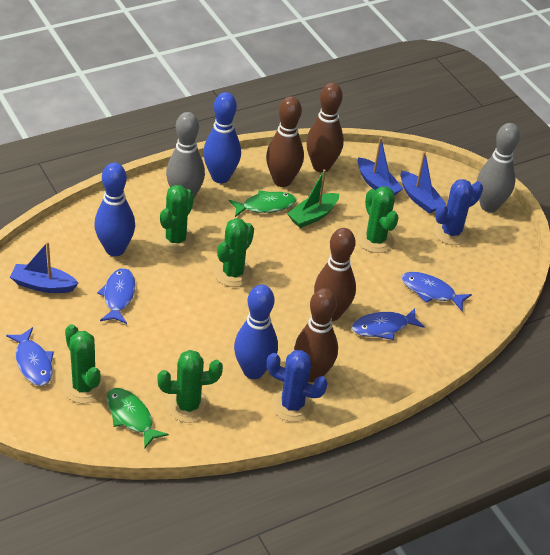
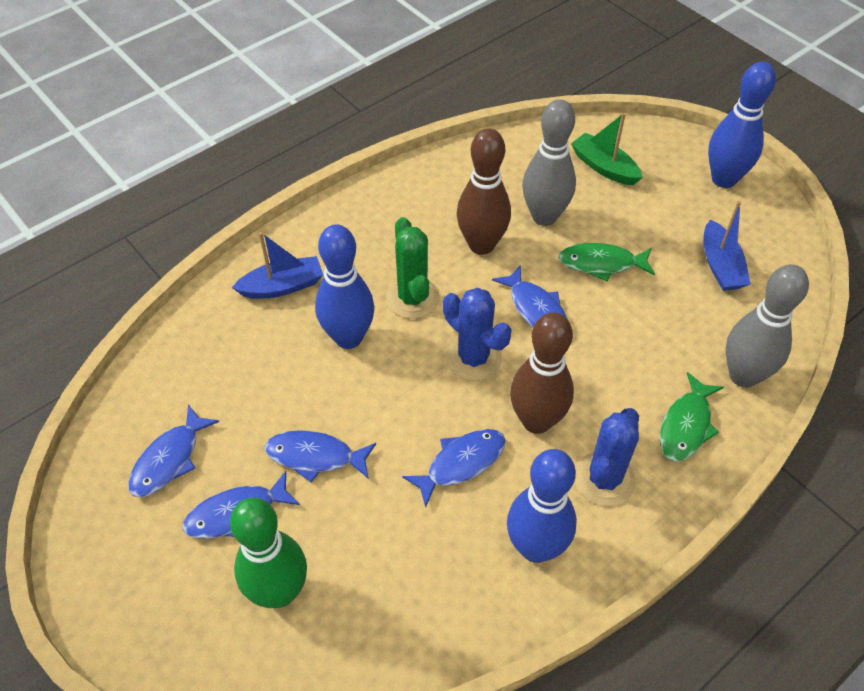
blue boat: 3 -> 2
blue fish: 4 -> 5
brown bowling pin: 4 -> 2
green bowling pin: 0 -> 1
green cactus: 5 -> 1

